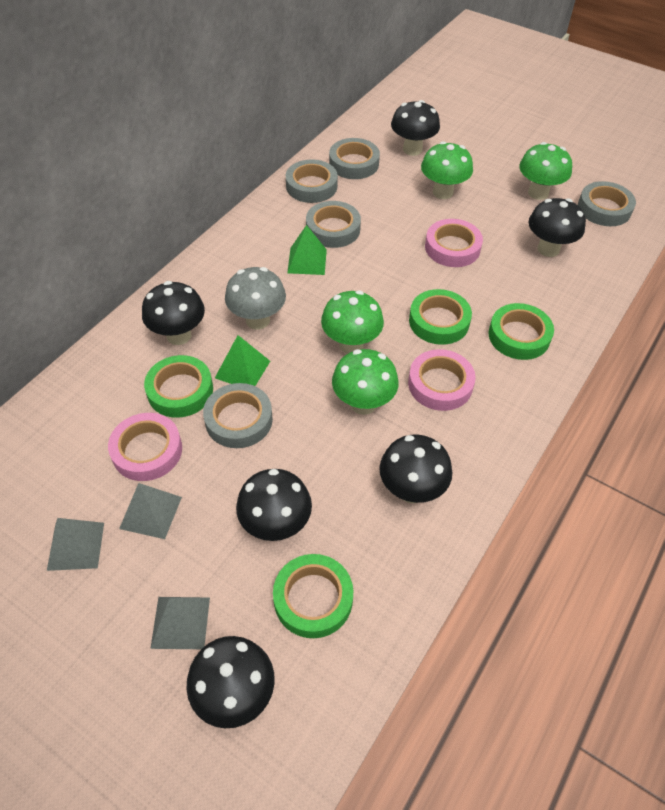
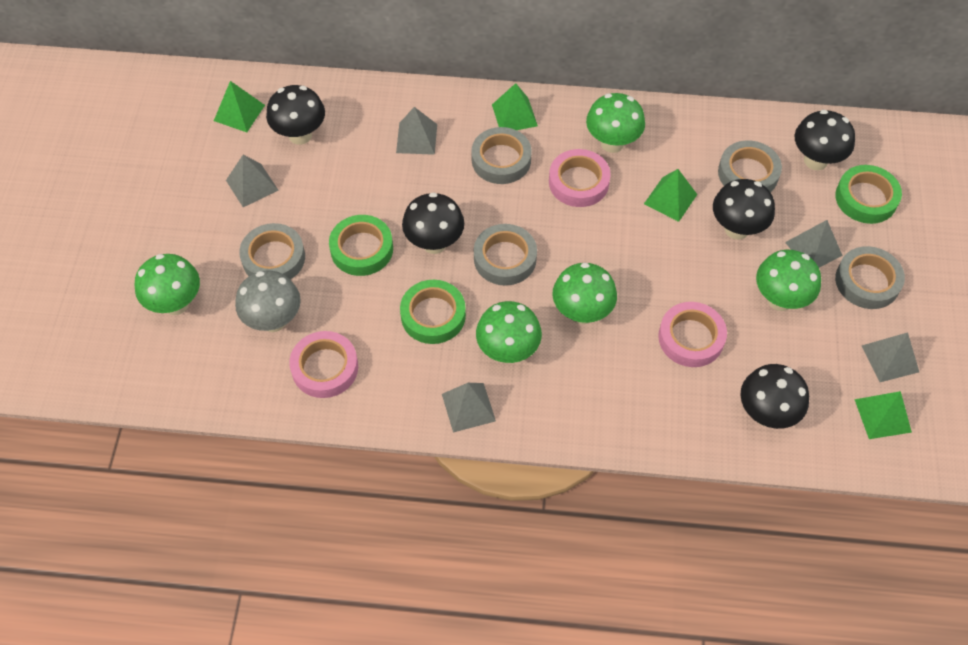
black mushroom: 6 -> 5
green mushroom: 4 -> 5
green pyramid: 2 -> 4
green tape: 4 -> 3
grey pyramid: 3 -> 5

